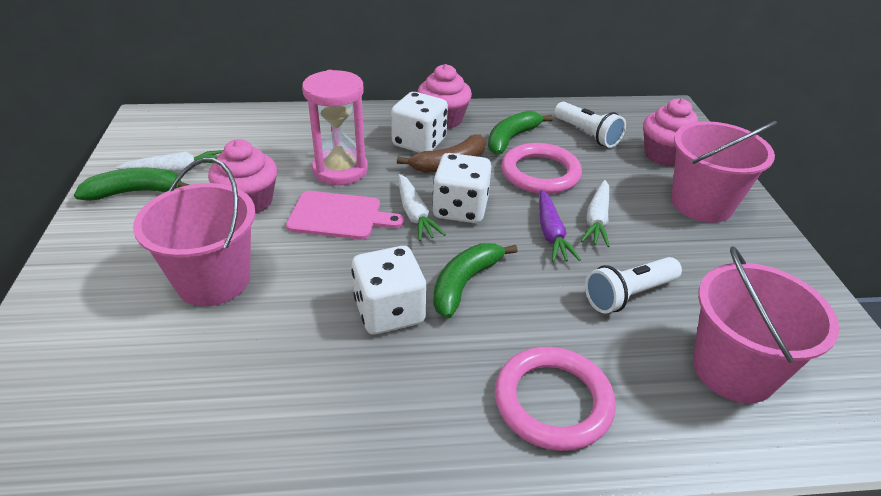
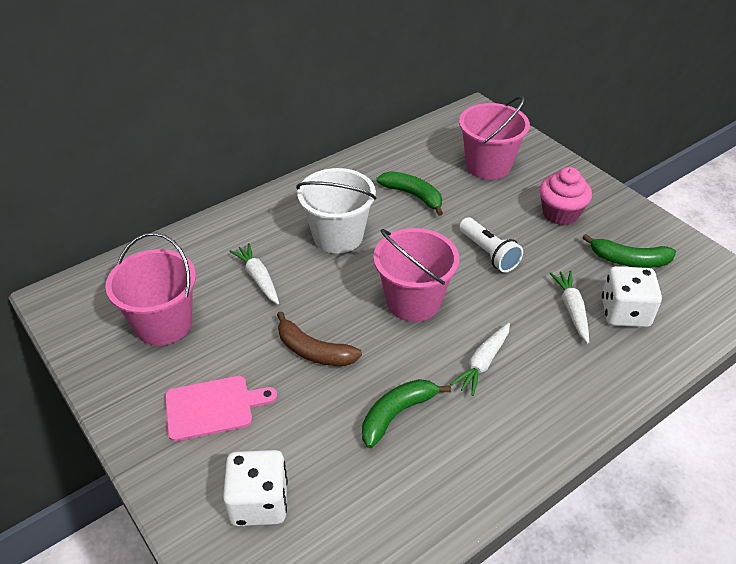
pink cupcake: 3 -> 1
pink hourglass: 1 -> 0
pink ring: 2 -> 0
purple carrot: 1 -> 0
white bucket: 0 -> 1
white dice: 3 -> 2
white flashlight: 2 -> 1

